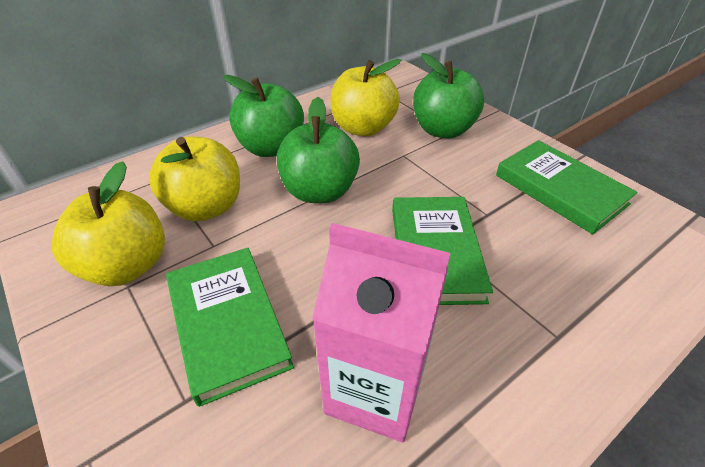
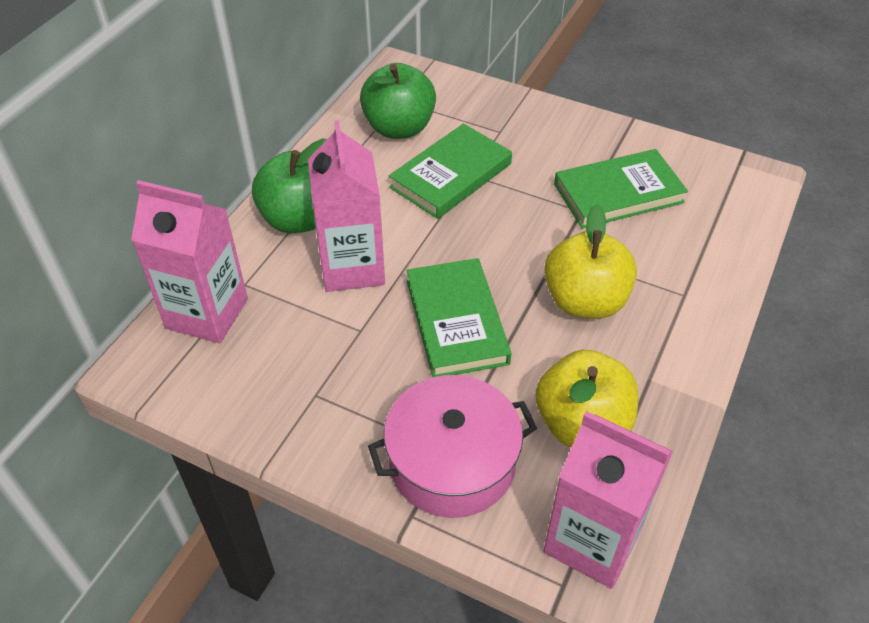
green apple: 3 -> 2
pink carton: 1 -> 3
pink pot: 0 -> 1
yellow apple: 3 -> 2

